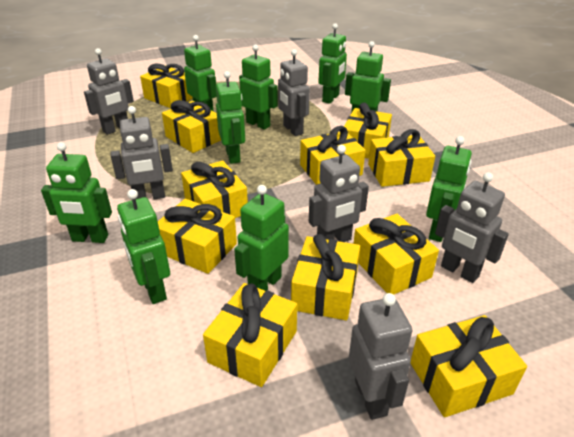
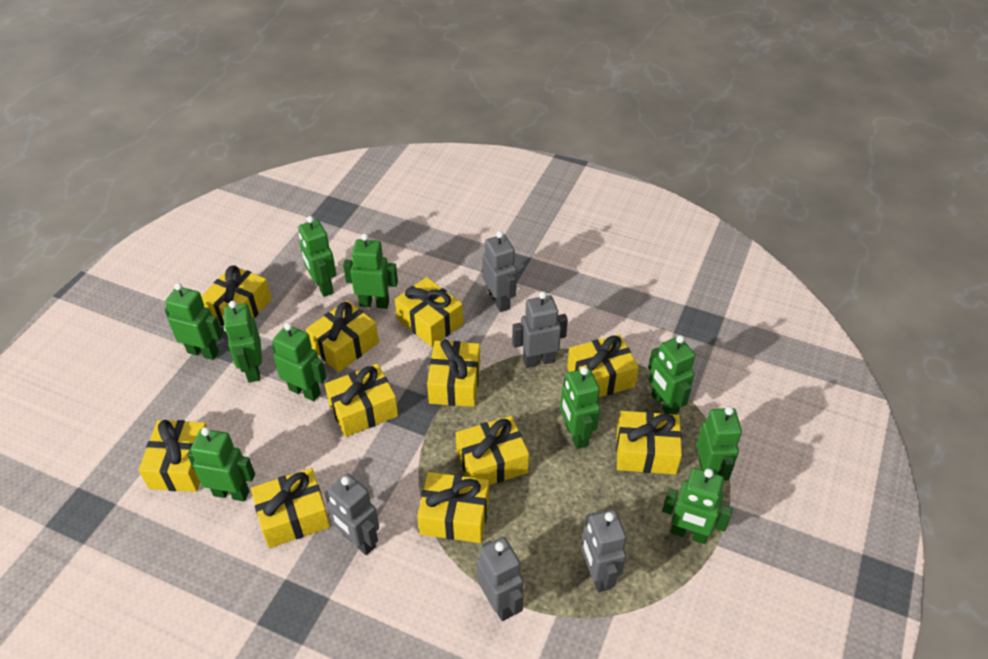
green robot: 9 -> 10
grey robot: 6 -> 5

